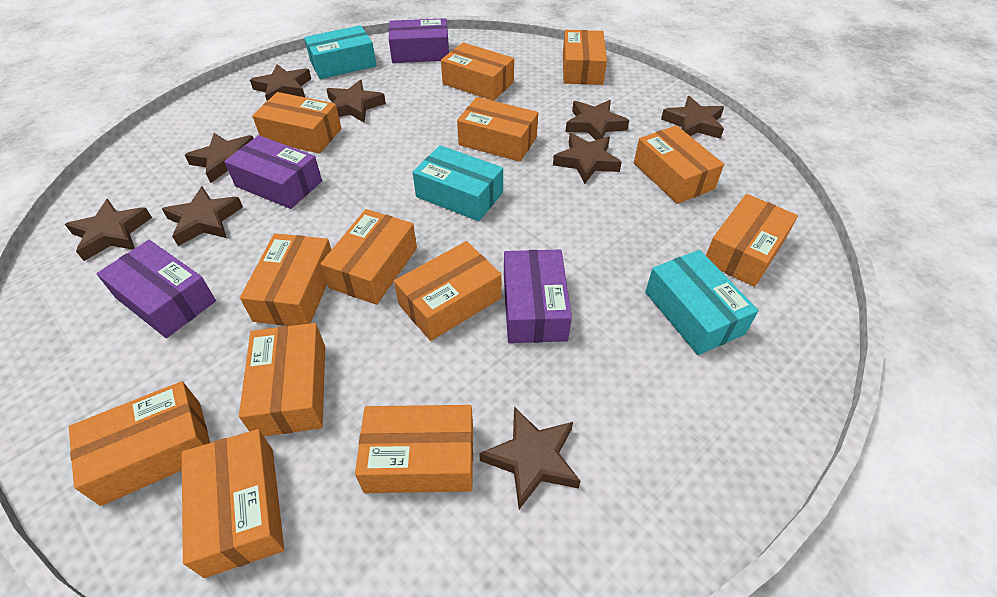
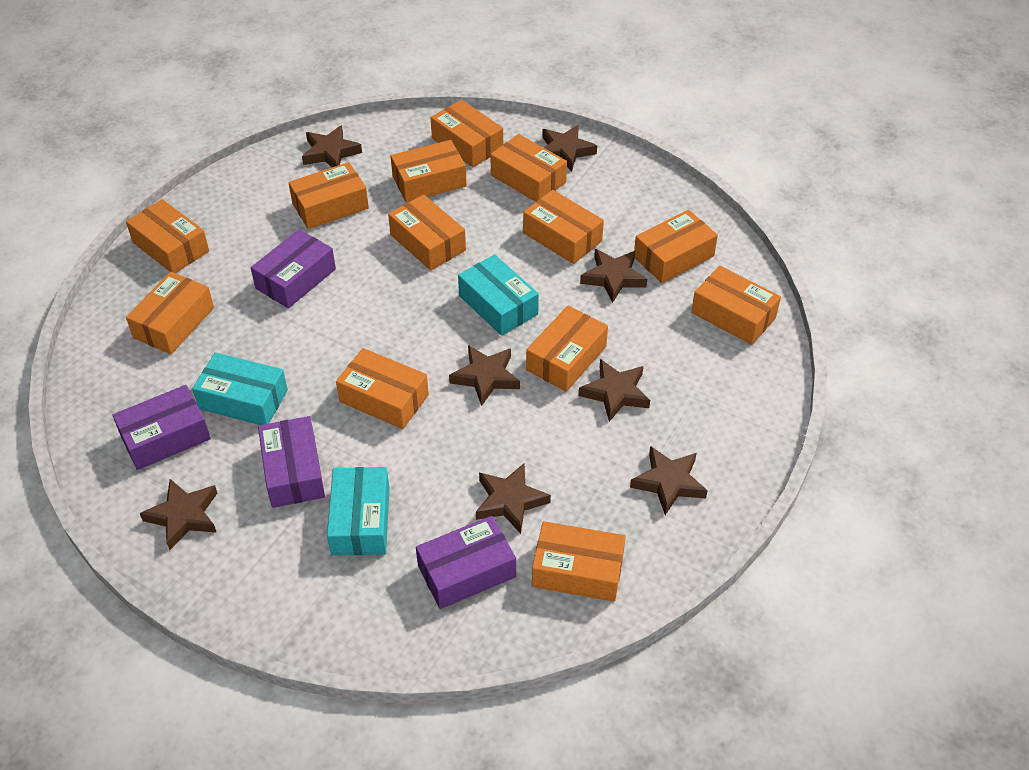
brown star: 9 -> 8

